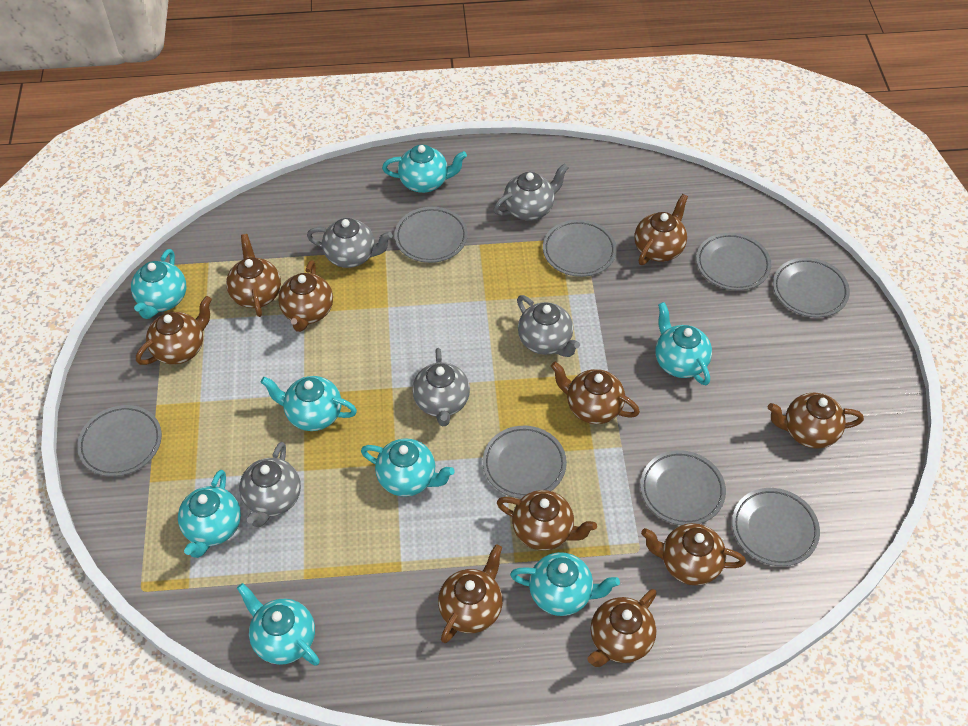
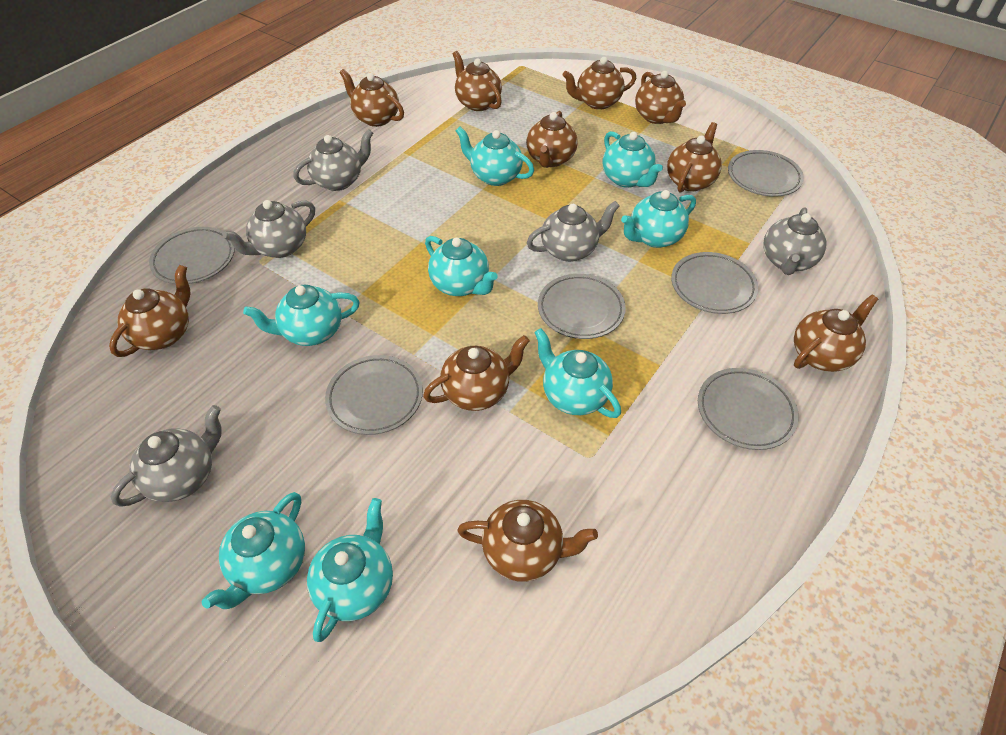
grey plate: 8 -> 6

